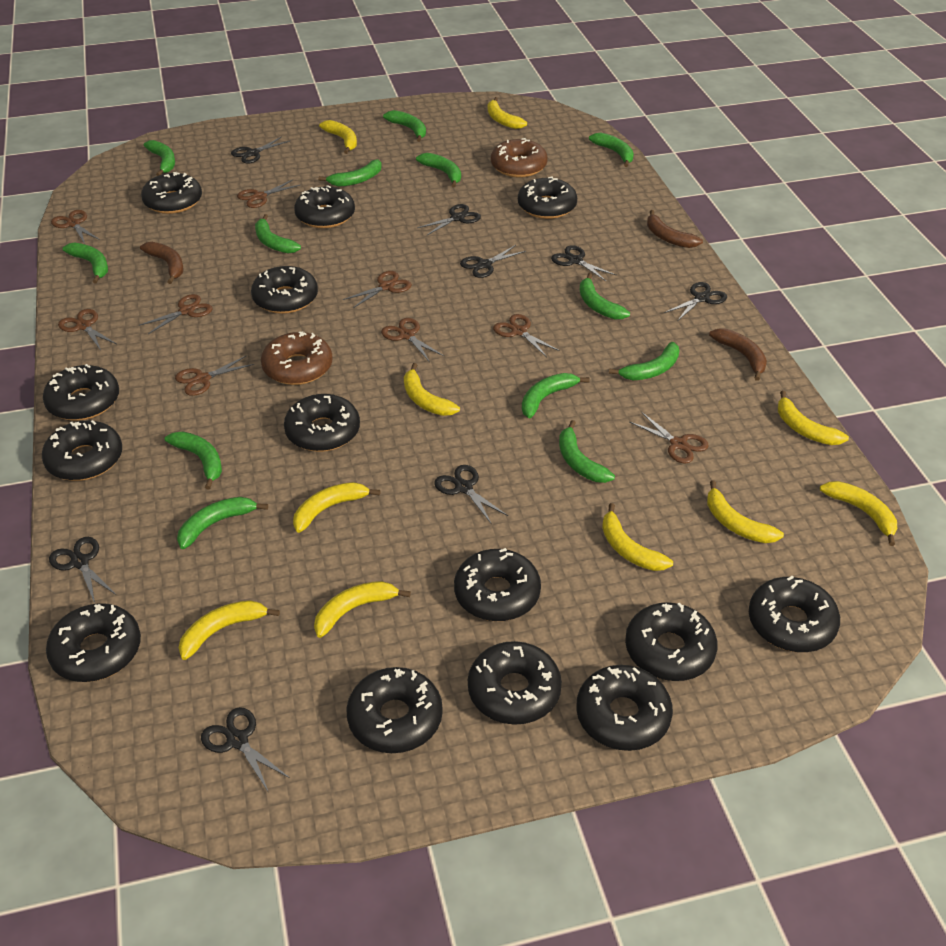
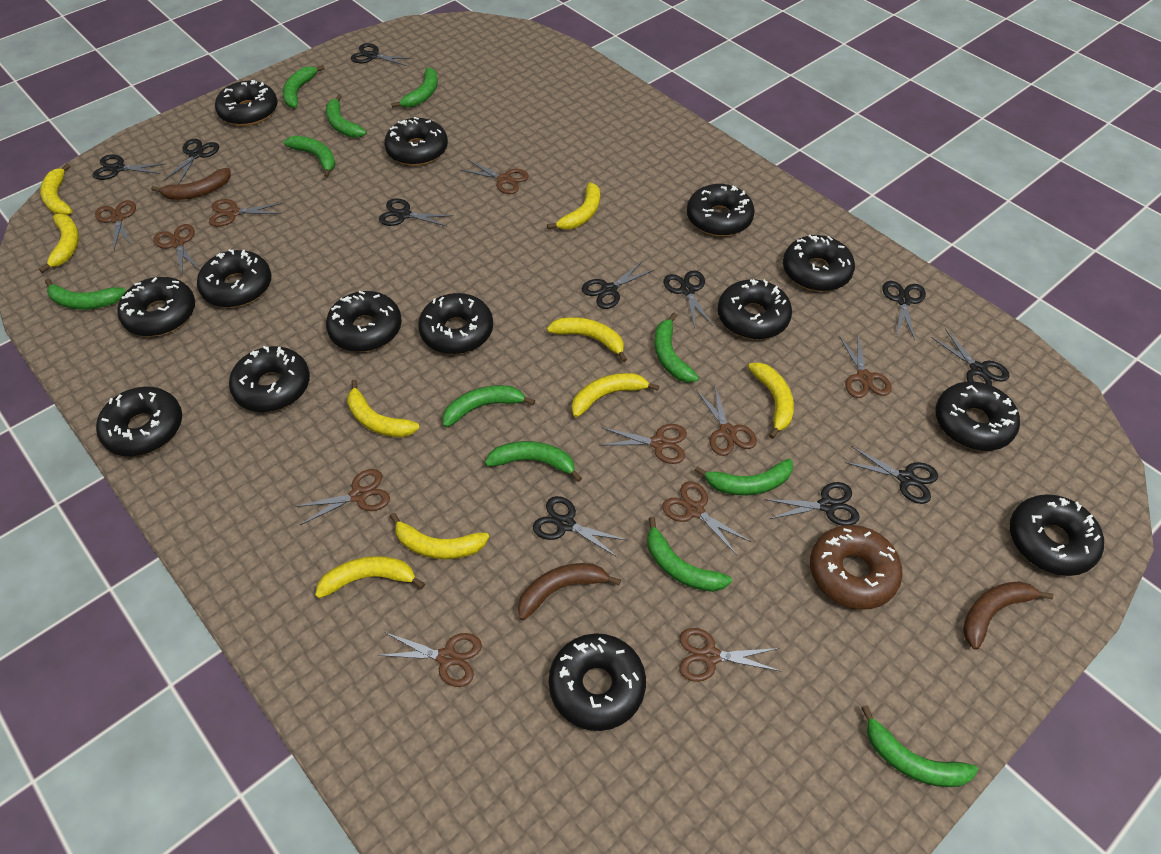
black scissors: 8 -> 11
brown donut: 2 -> 1
brown scissors: 9 -> 11
green banana: 13 -> 11
yellow banana: 10 -> 9

